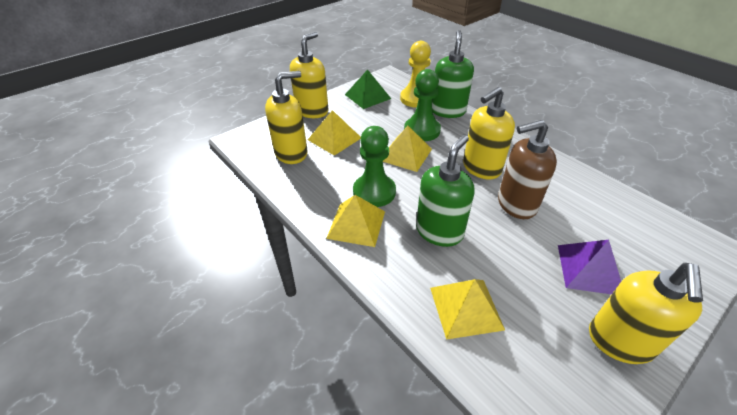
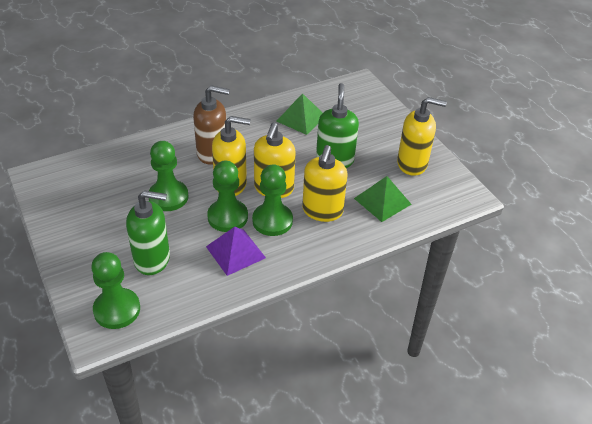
green pawn: 2 -> 4
green pyramid: 1 -> 2
yellow pawn: 1 -> 0
yellow pyramid: 4 -> 0

